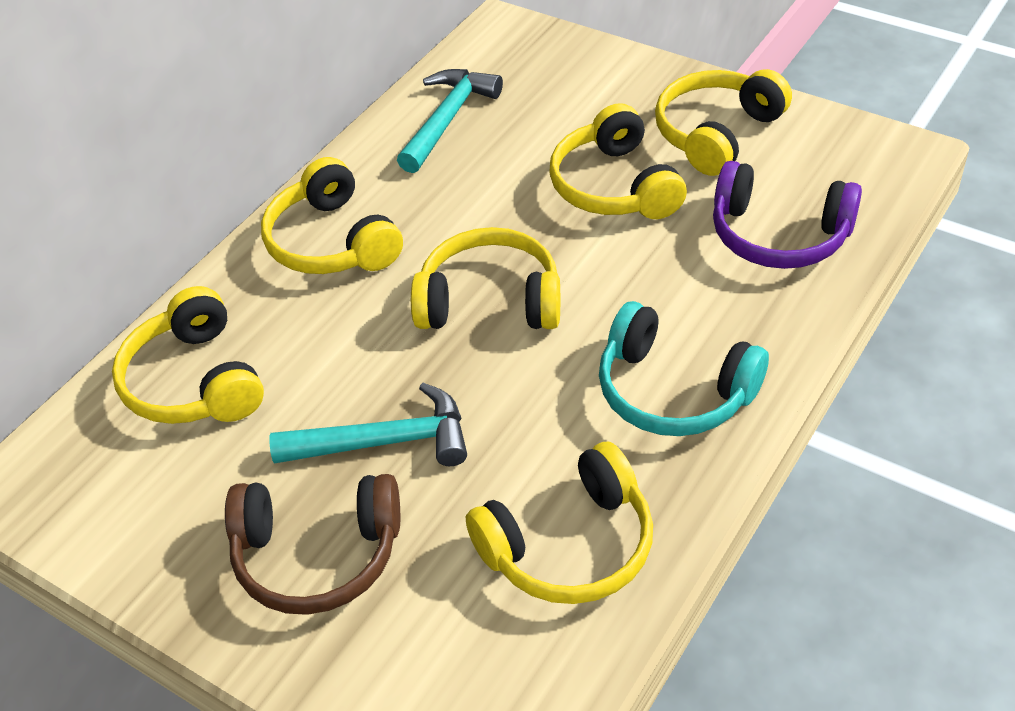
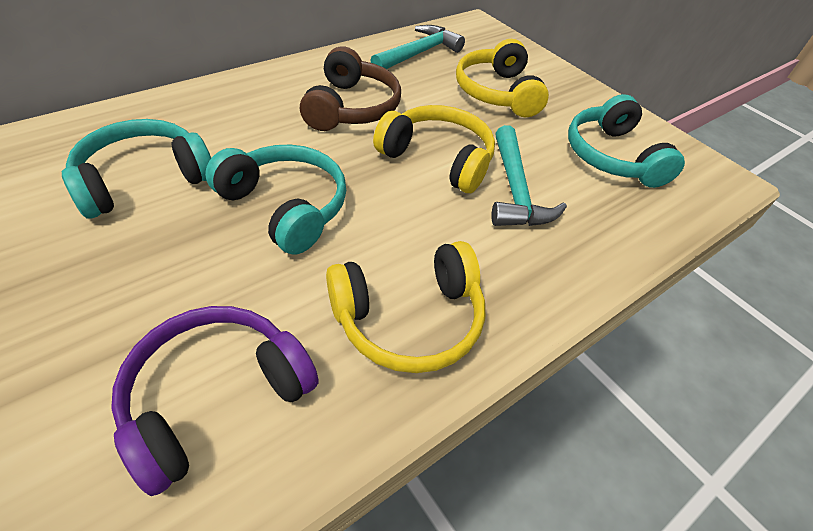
turquoise headphones: 1 -> 3
yellow headphones: 6 -> 3

